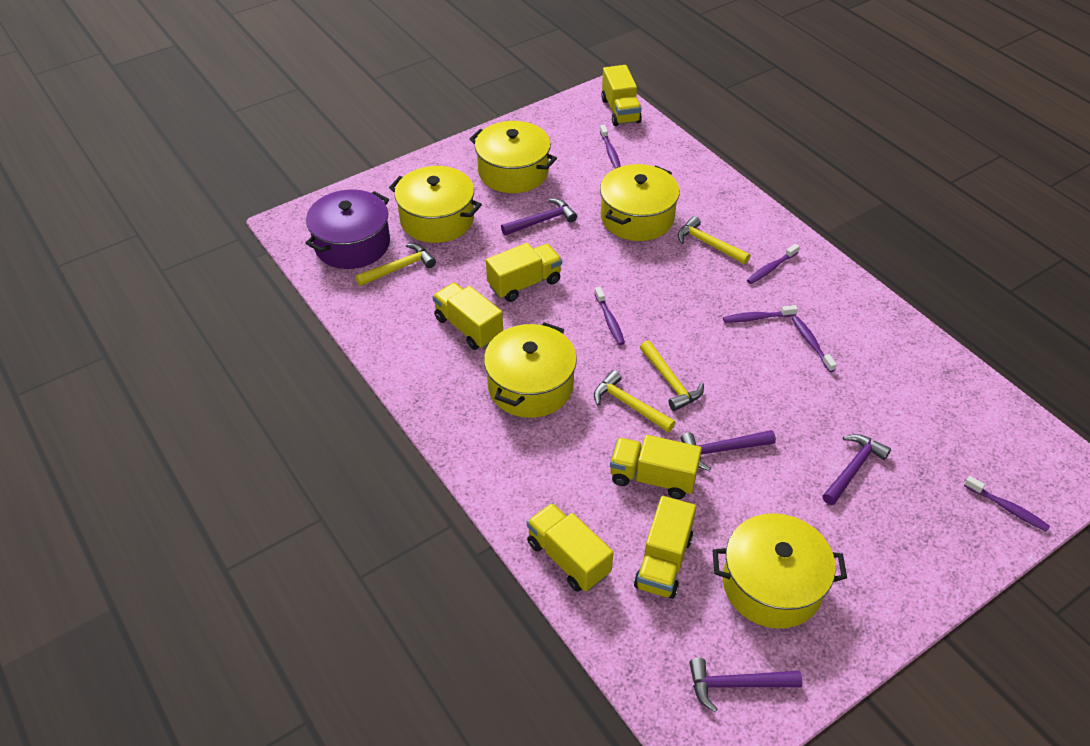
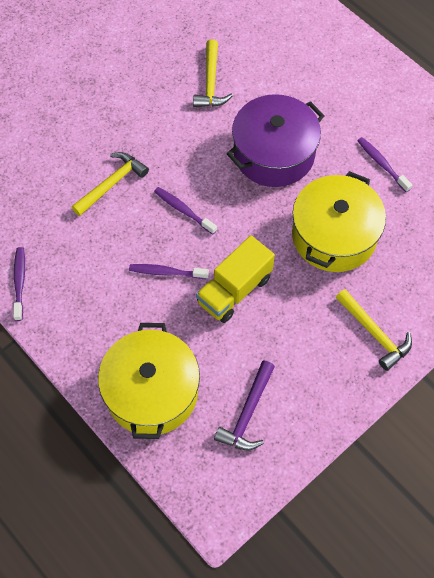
purple hammer: 4 -> 1
purple toothbrush: 6 -> 4
yellow hammer: 4 -> 3
yellow pot: 5 -> 2
yellow truck: 6 -> 1

